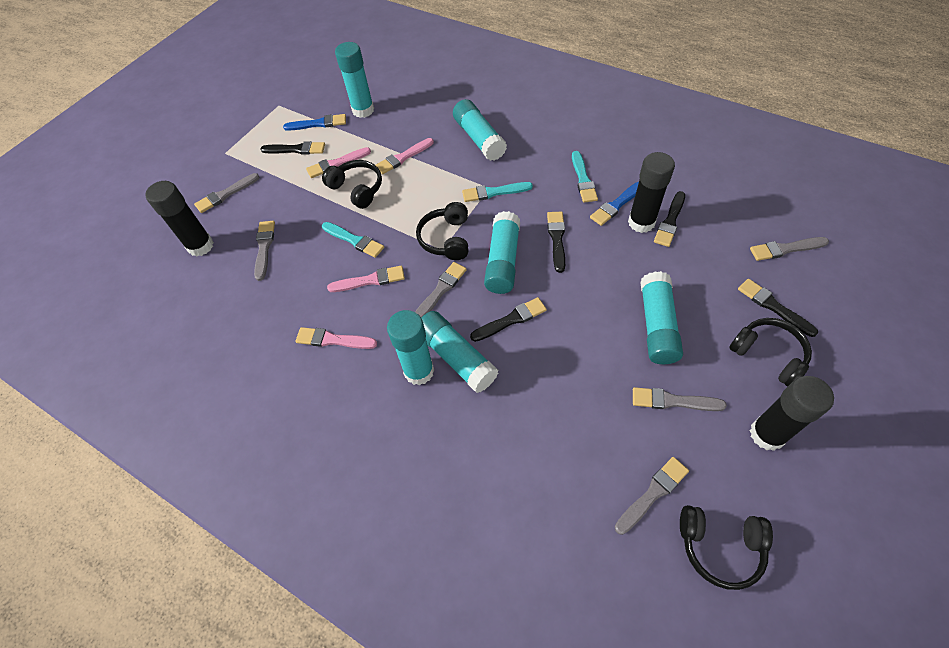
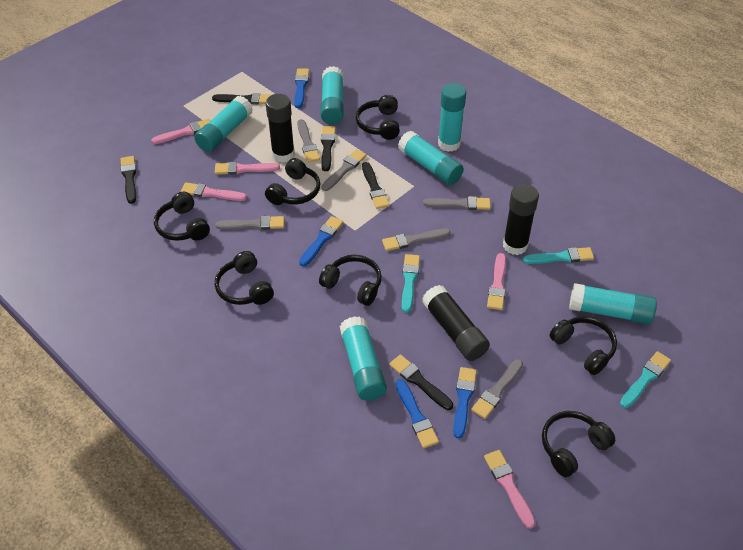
black headphones: 4 -> 7
blue brush: 2 -> 4
pink brush: 4 -> 5

